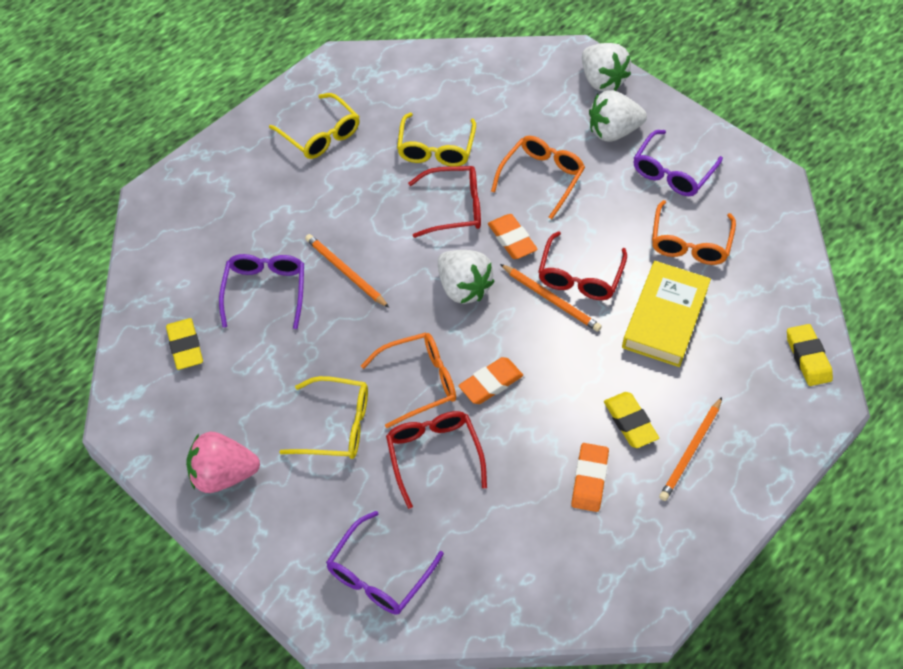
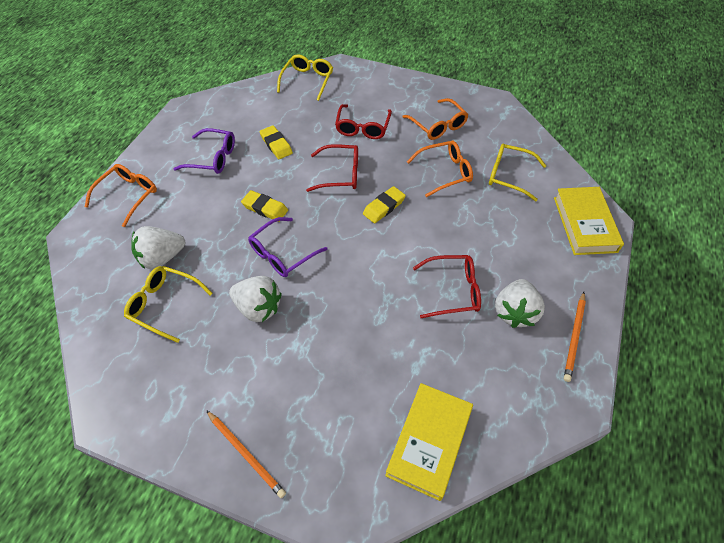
orange eraser: 3 -> 0
orange pencil: 3 -> 2
pink strawberry: 1 -> 0
purple glasses: 3 -> 2
yellow book: 1 -> 2

